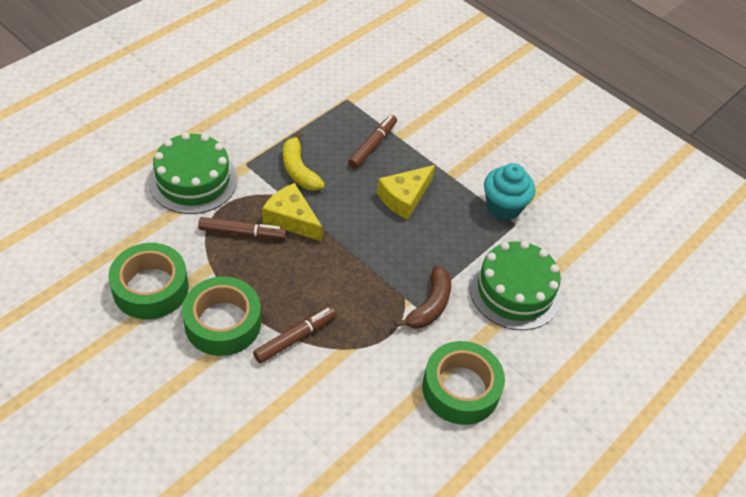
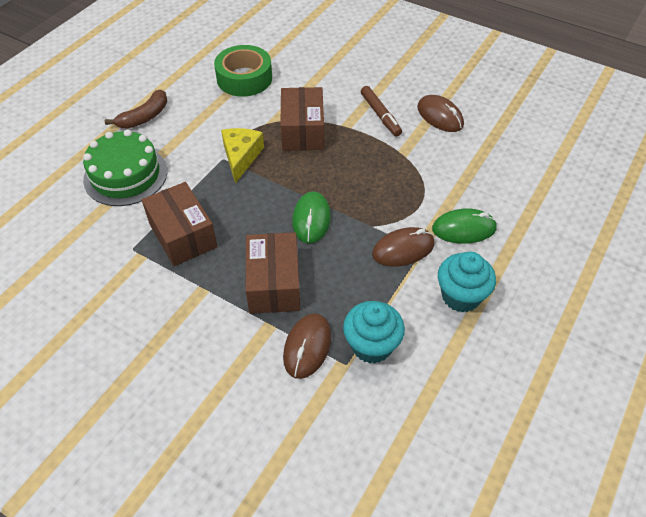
brown box: 0 -> 3
brown marker: 3 -> 1
brown mouse: 0 -> 3
green cake: 2 -> 1
green mouse: 0 -> 2
green tape: 3 -> 1
turquoise cupcake: 1 -> 2
yellow banana: 1 -> 0
yellow cheese: 2 -> 1

